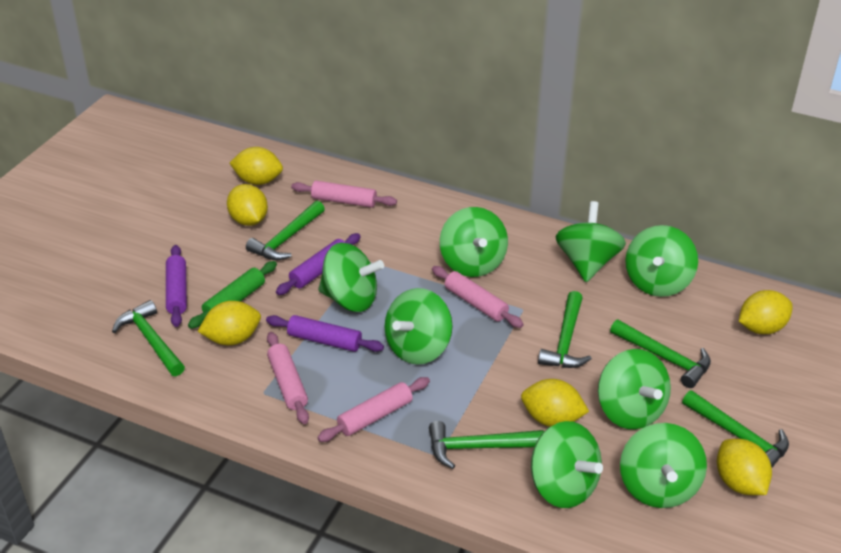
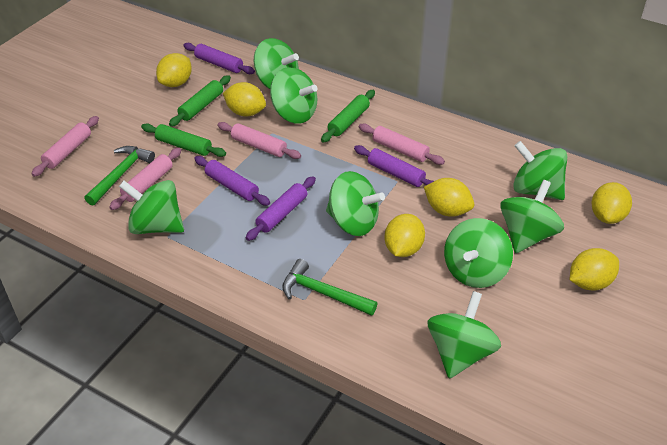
green hammer: 6 -> 2
green rolling pin: 1 -> 3
purple rolling pin: 3 -> 4

